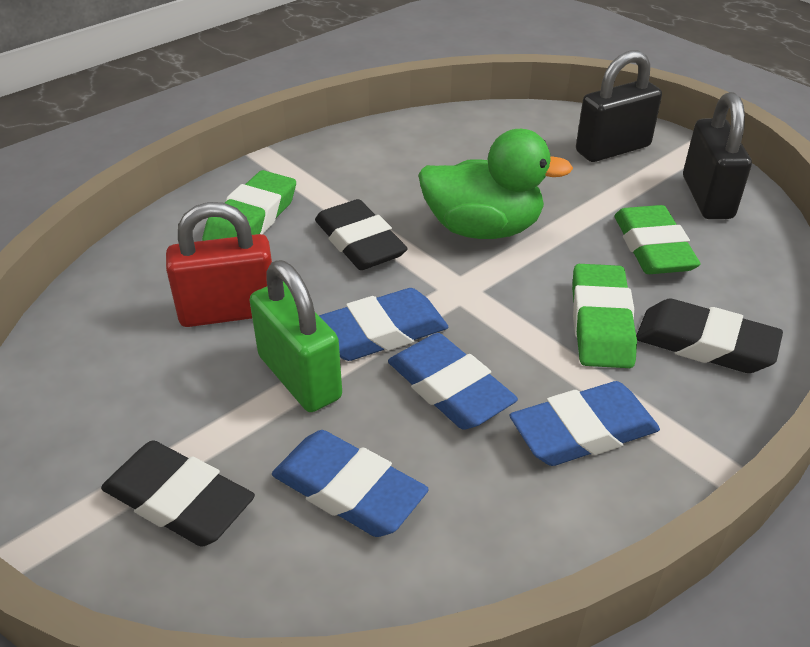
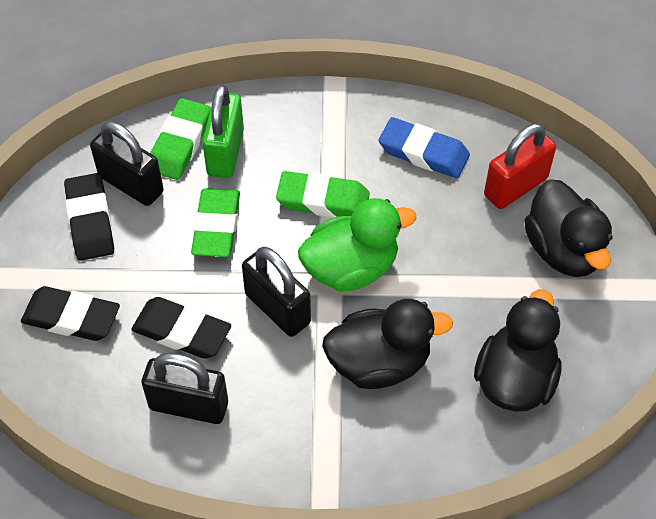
black duck: 0 -> 3
black padlock: 2 -> 3
blue eraser: 4 -> 1

